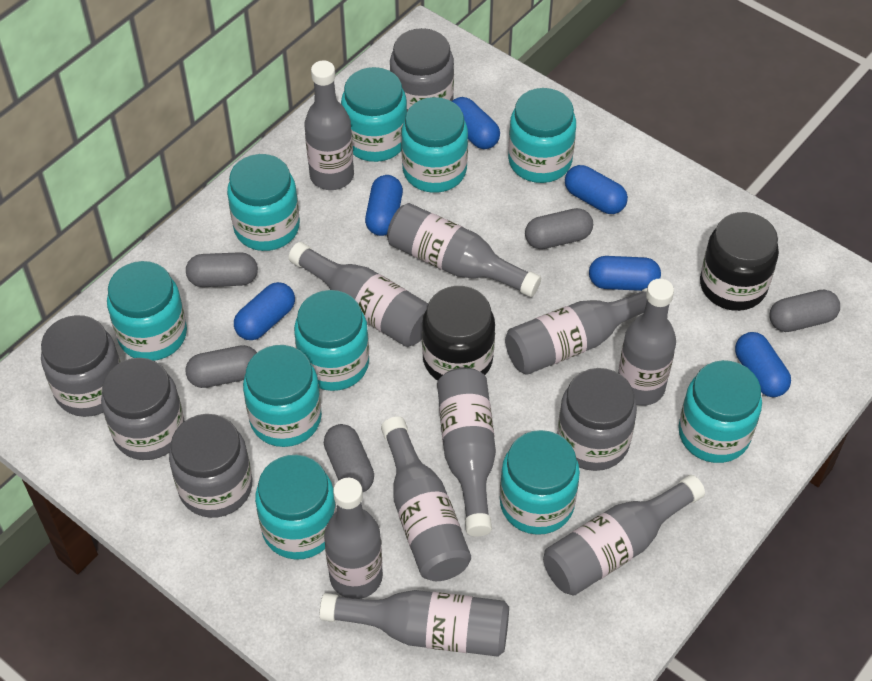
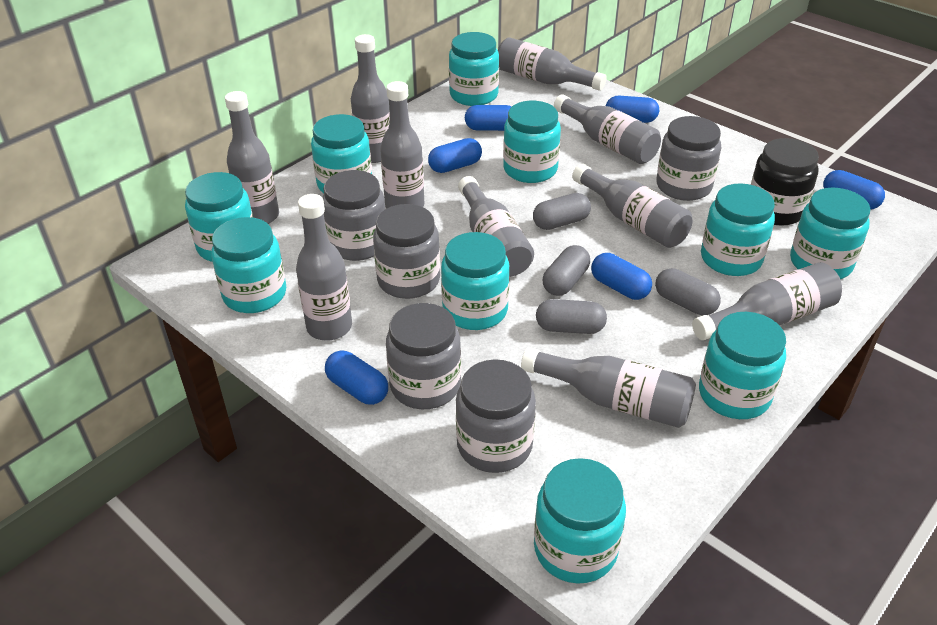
black jar: 2 -> 1
grey capsule: 5 -> 4

